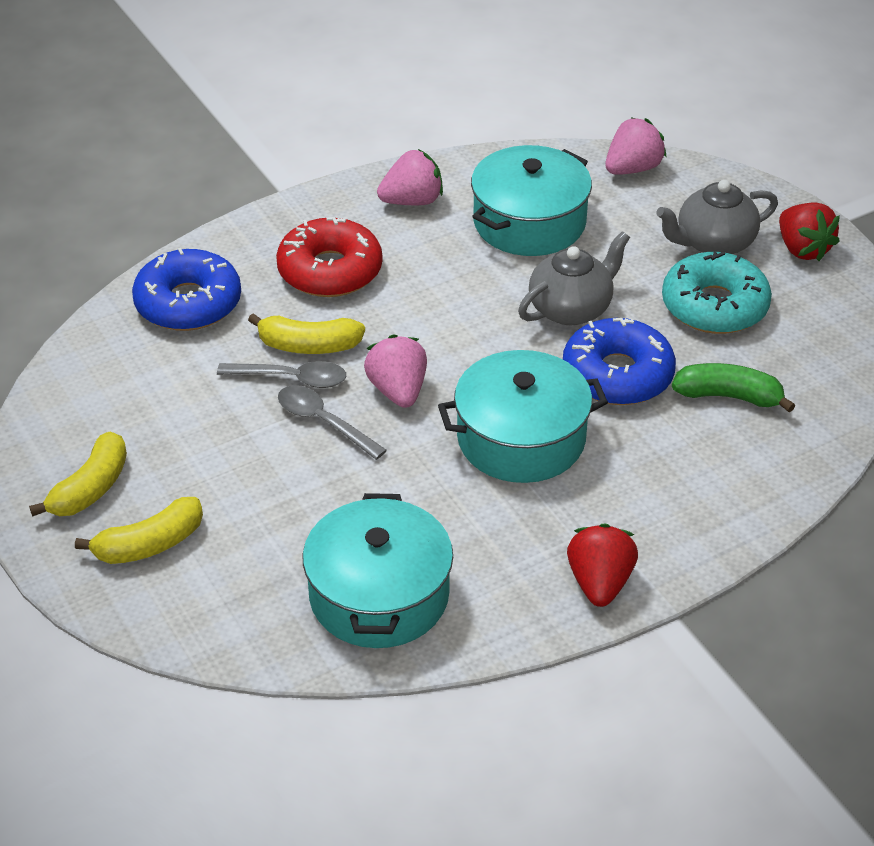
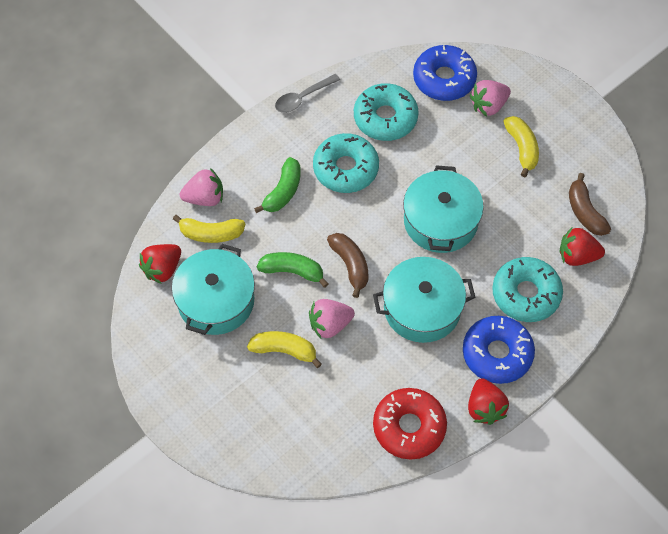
brown banana: 0 -> 2
green banana: 1 -> 2
grey spoon: 2 -> 1
grey teapot: 2 -> 0
red strawberry: 2 -> 3
turquoise donut: 1 -> 3

